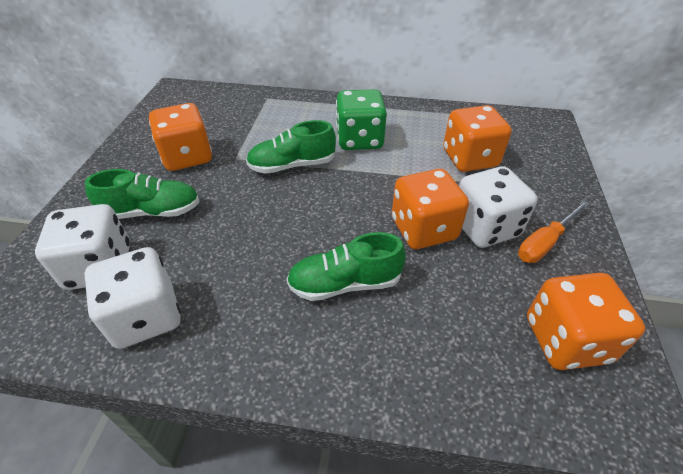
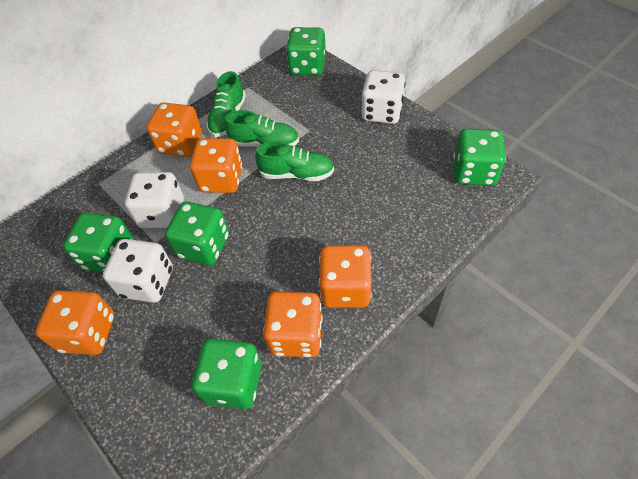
green dice: 1 -> 5
orange dice: 4 -> 5
orange screwdriver: 1 -> 0

